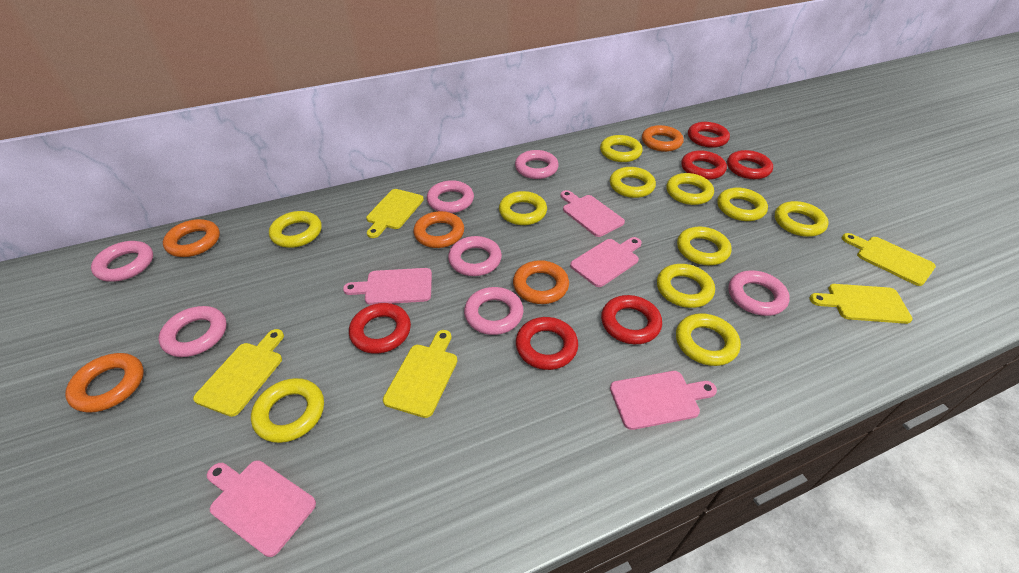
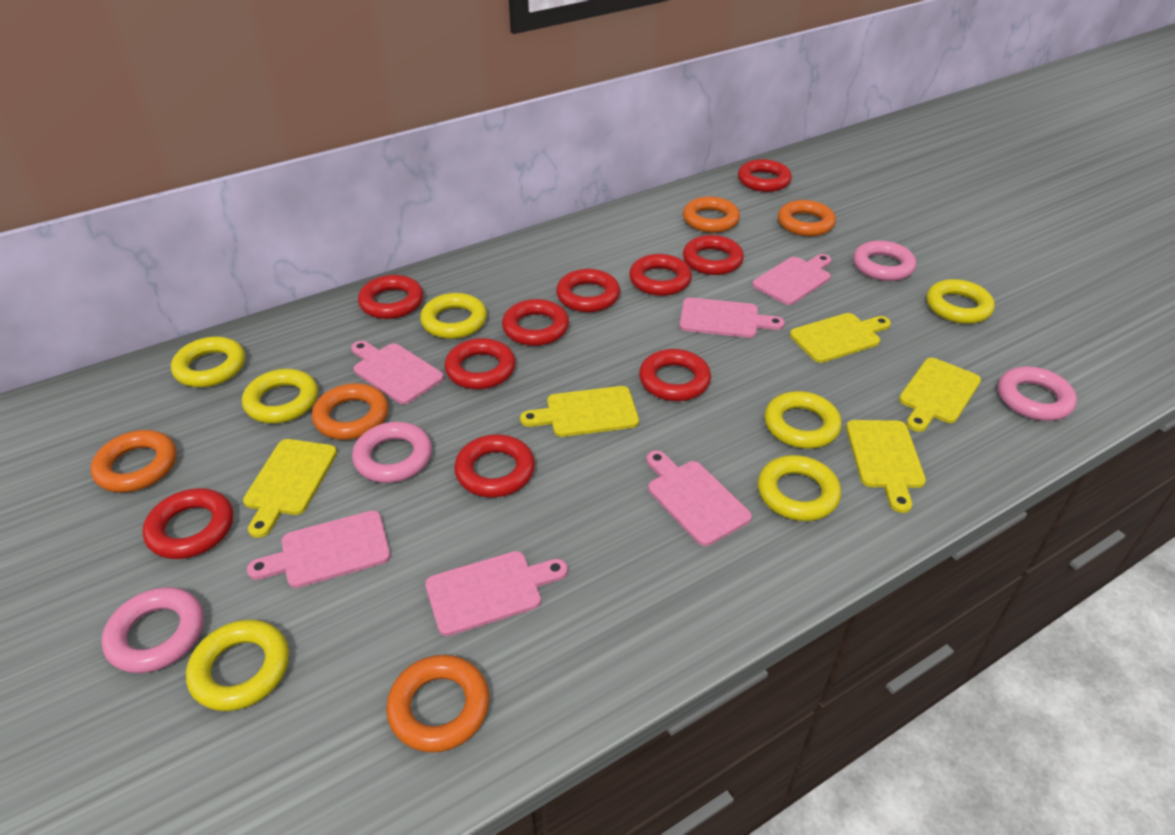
pink cutting board: 5 -> 6
pink ring: 7 -> 4
red ring: 6 -> 10
yellow ring: 11 -> 7

